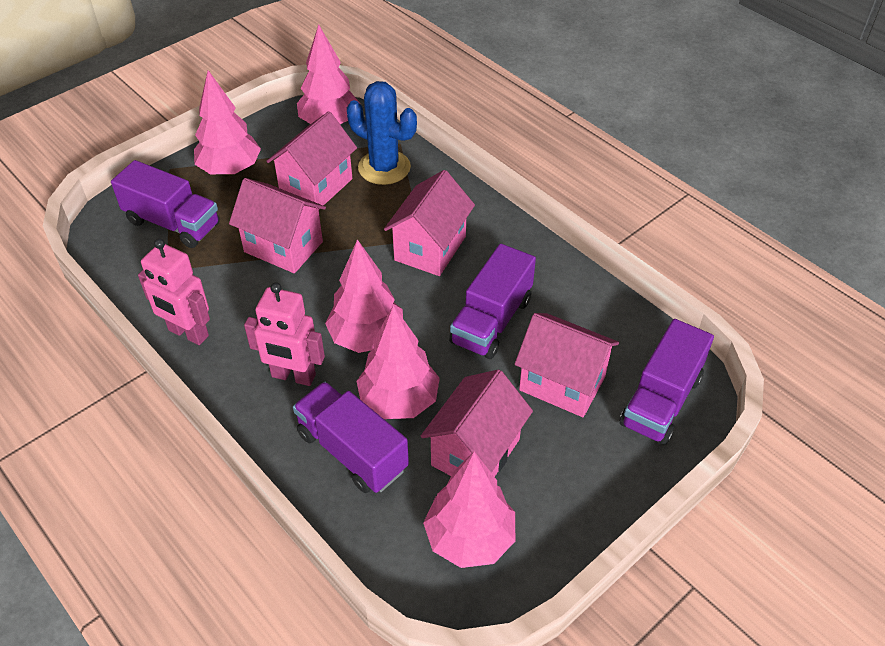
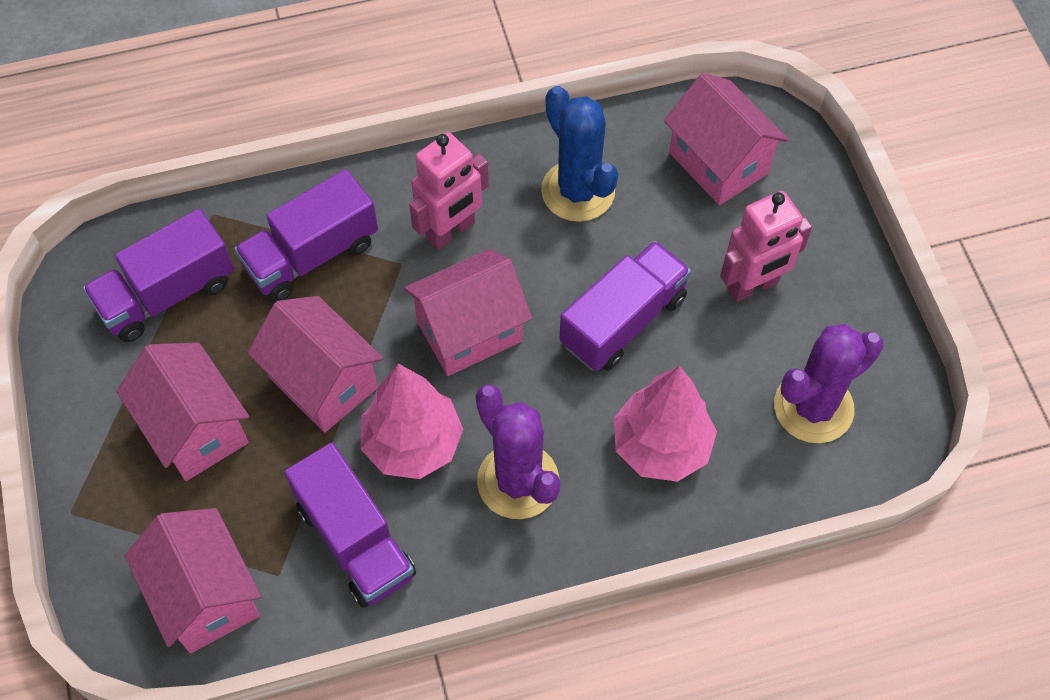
pink tree: 5 -> 2
purple cactus: 0 -> 2

